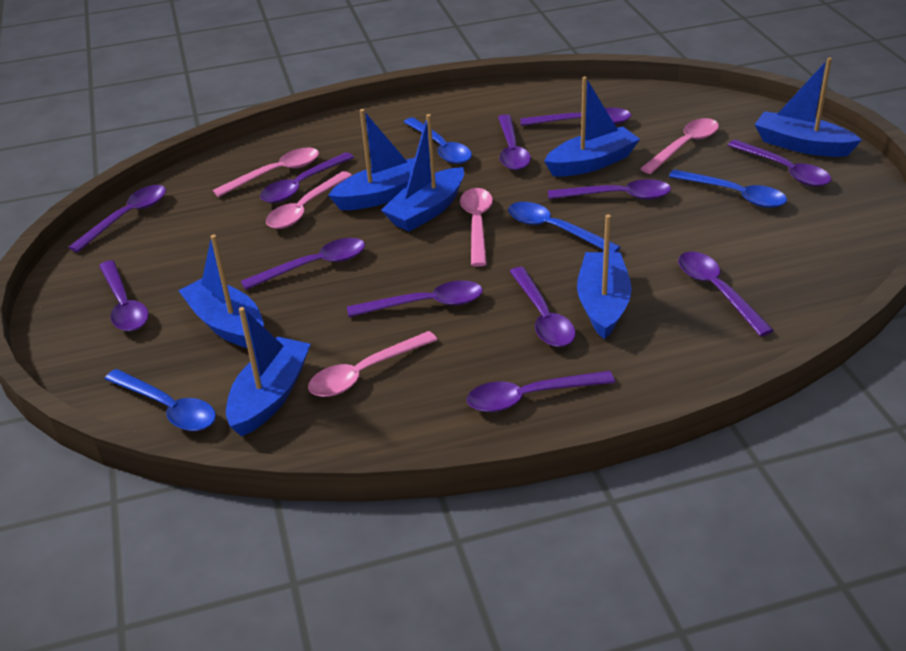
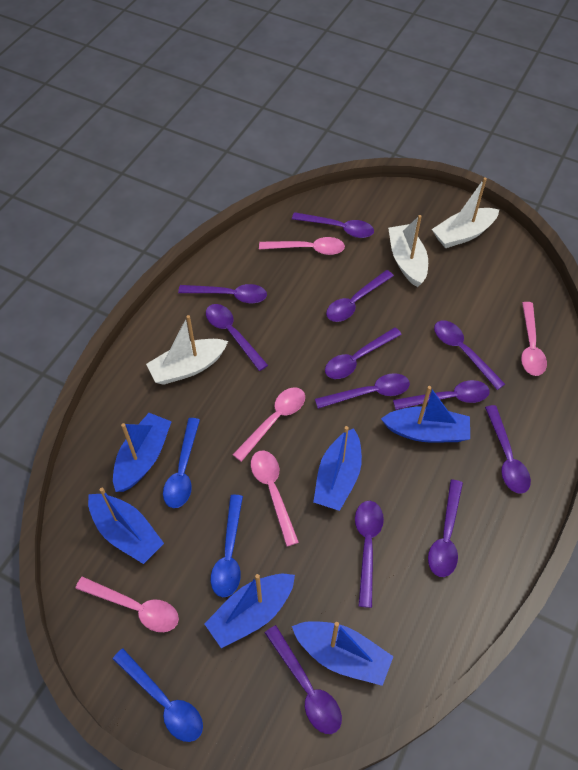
blue boat: 7 -> 6
blue spoon: 4 -> 3
white boat: 0 -> 3

